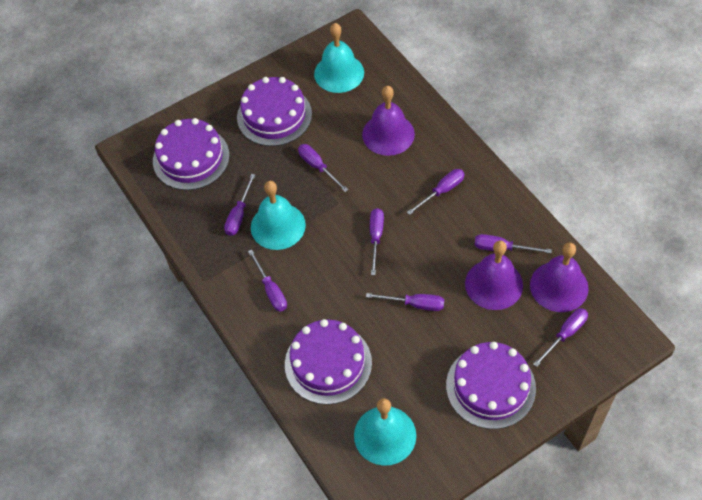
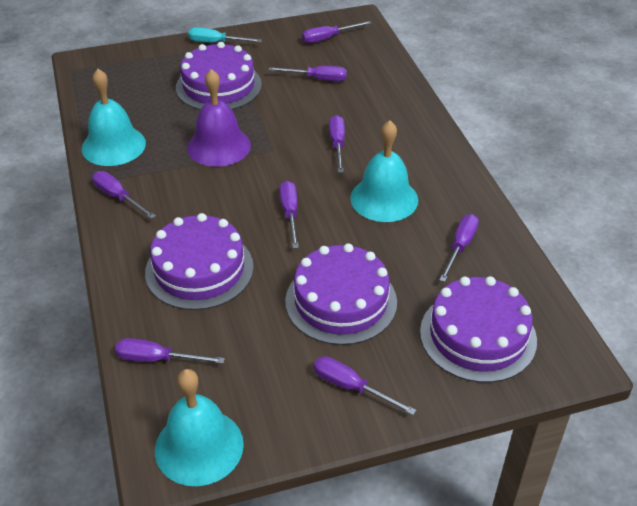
purple bell: 3 -> 1
turquoise screwdriver: 0 -> 1

